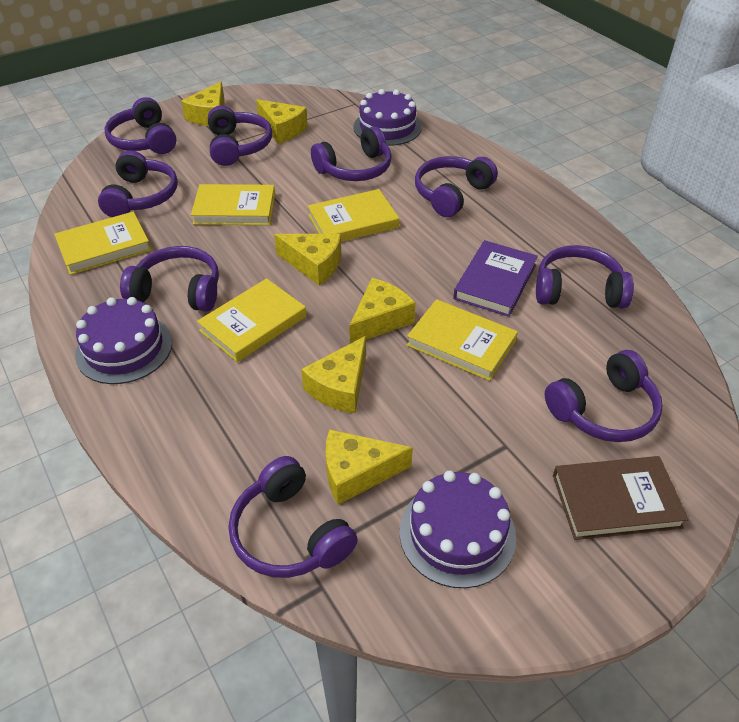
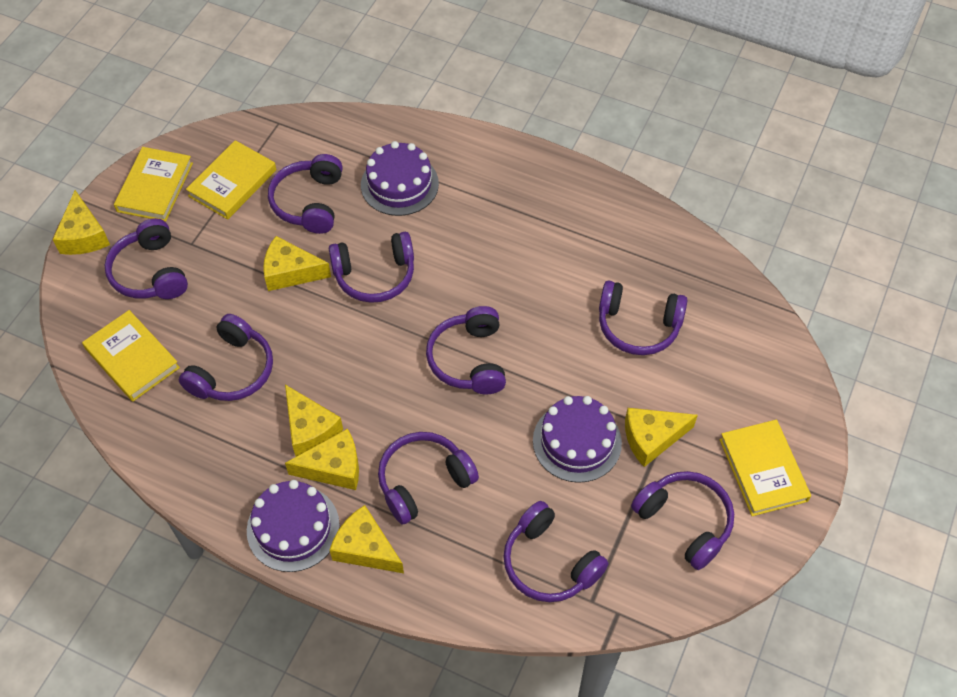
brown book: 1 -> 0
purple book: 1 -> 0
yellow book: 5 -> 4

